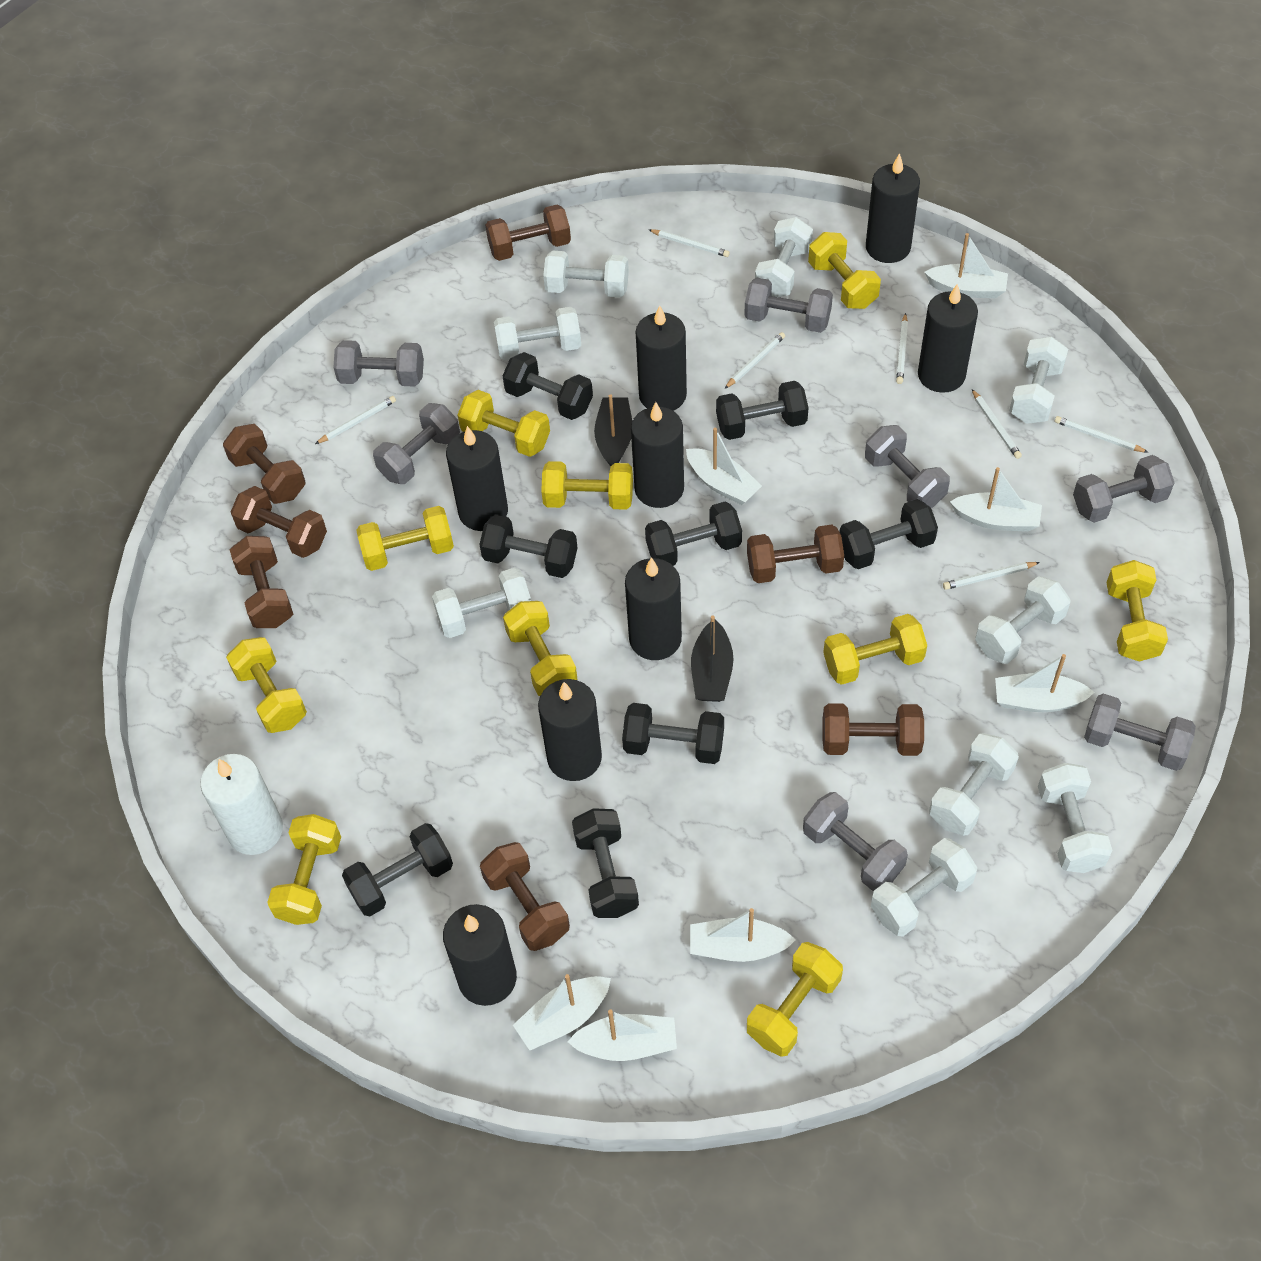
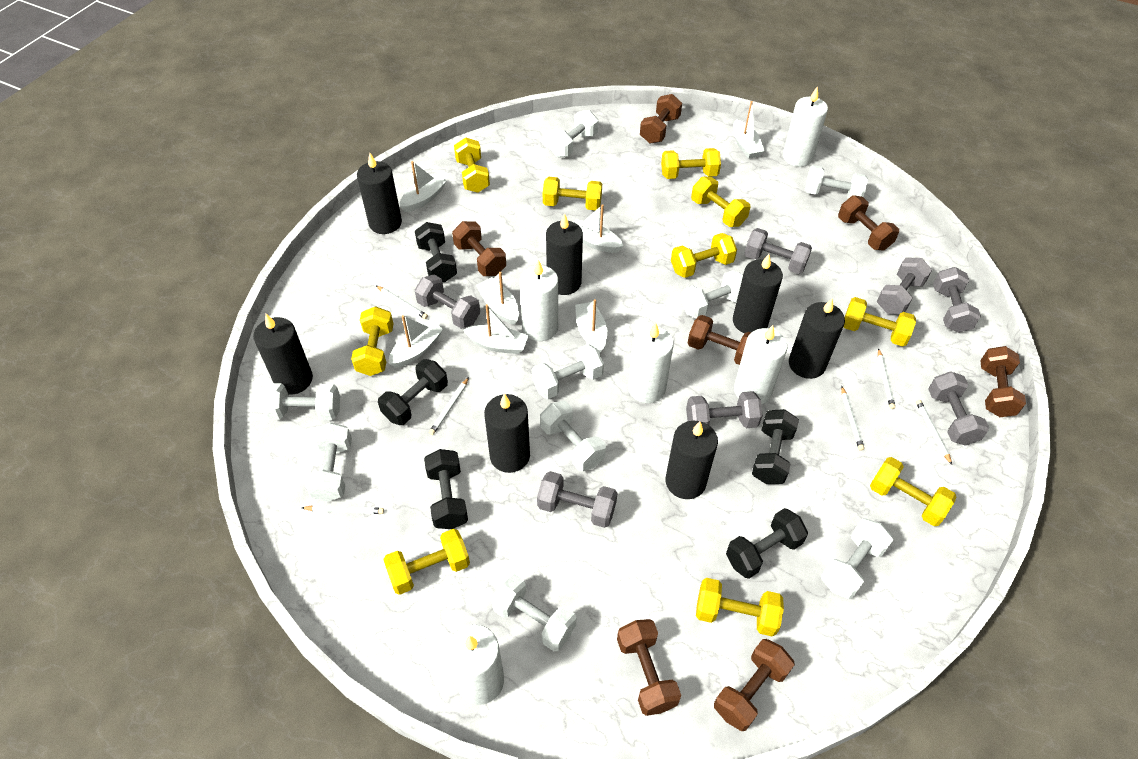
black boat: 2 -> 0
black candle: 8 -> 7
black dumbbell: 8 -> 5
white candle: 1 -> 5
white pencil: 7 -> 6

